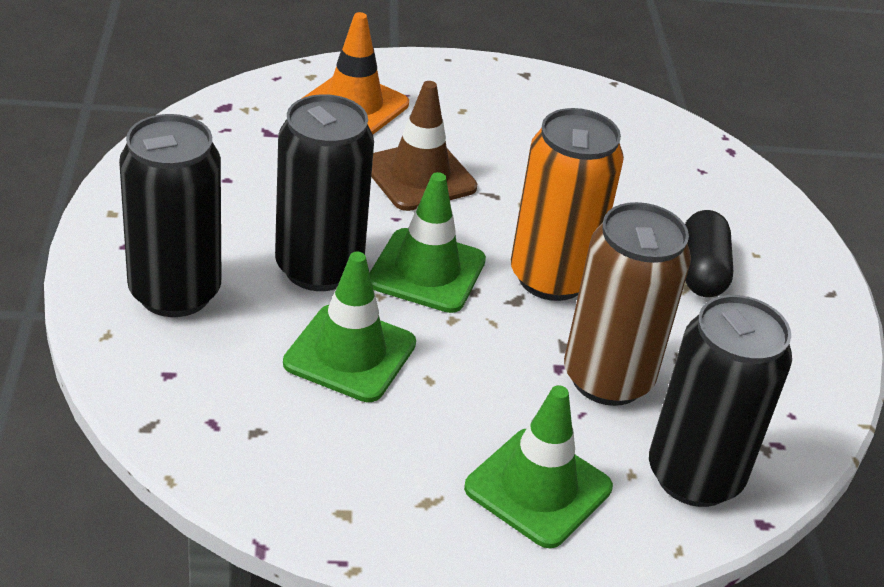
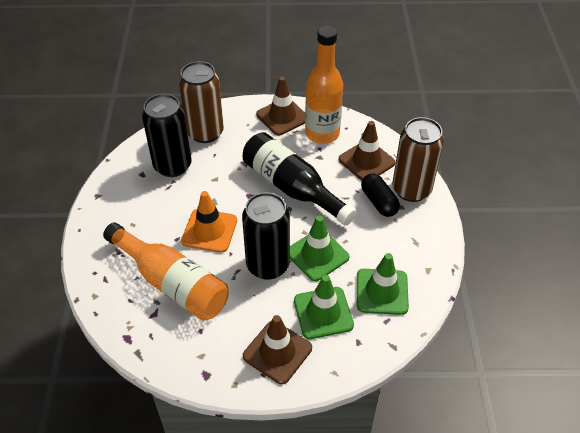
black bottle: 0 -> 1
black can: 3 -> 2
brown can: 1 -> 2
brown traffic cone: 1 -> 3
orange bottle: 0 -> 2
orange can: 1 -> 0

